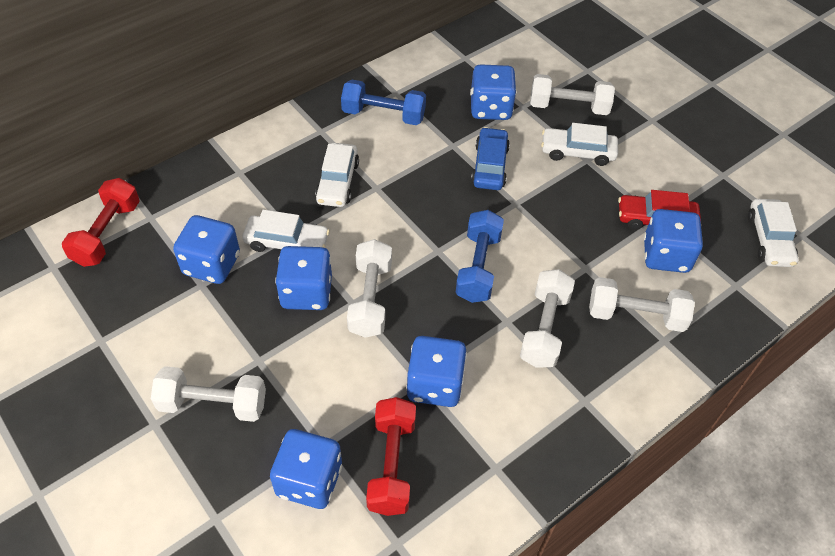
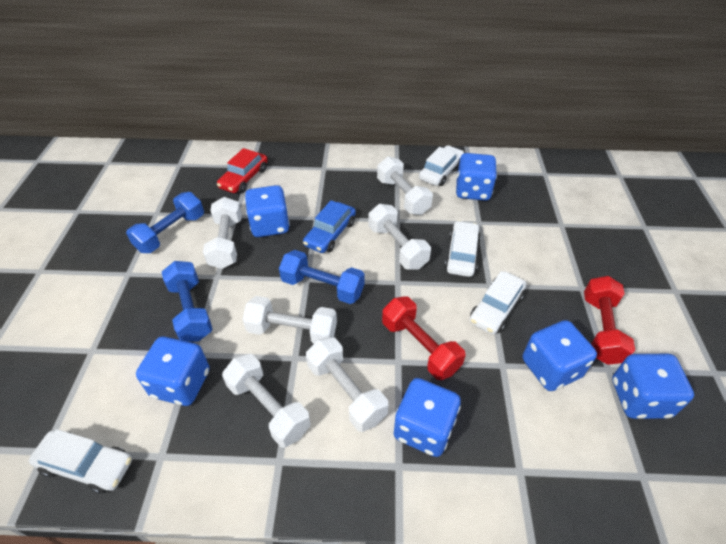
blue dumbbell: 2 -> 3
white dumbbell: 5 -> 6

